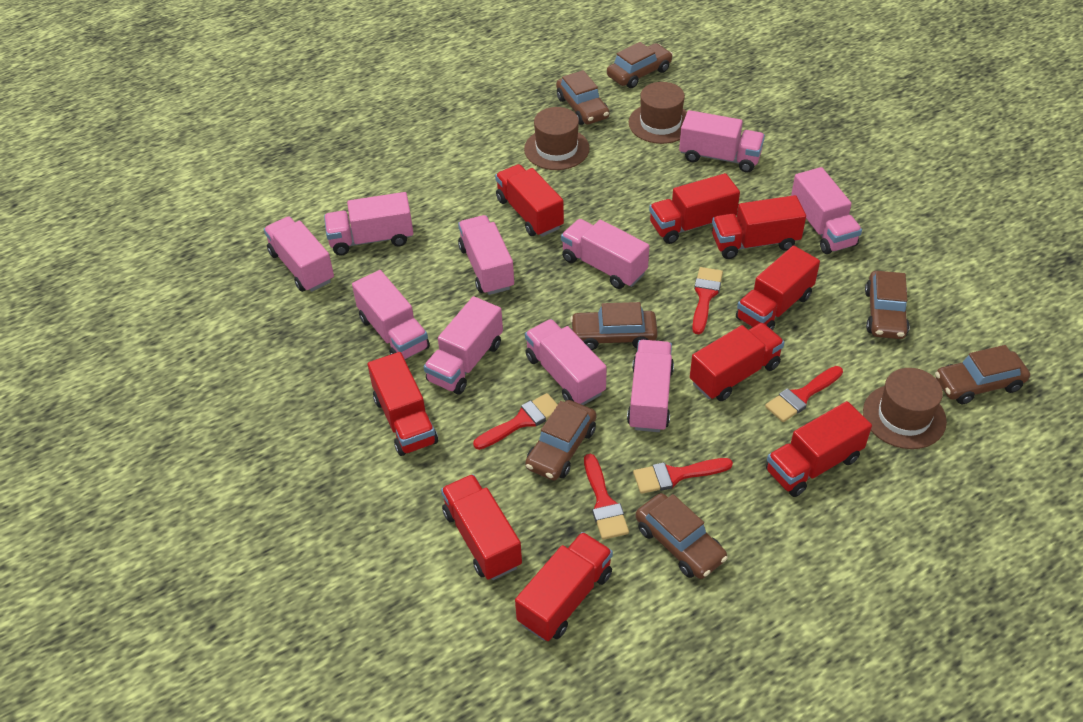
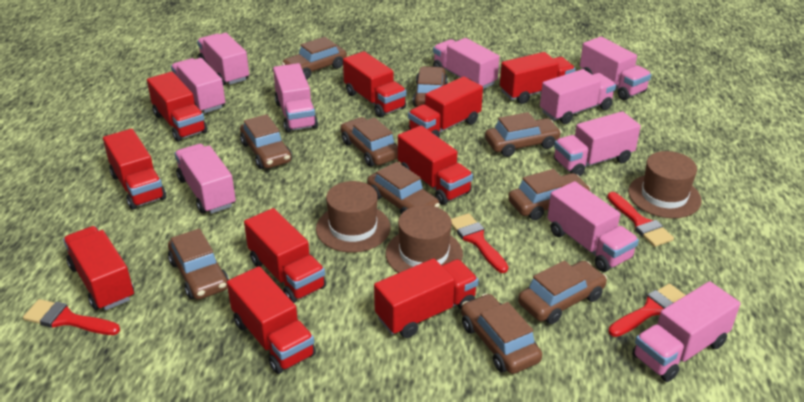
brown car: 7 -> 10
red brush: 5 -> 4
red truck: 9 -> 10

